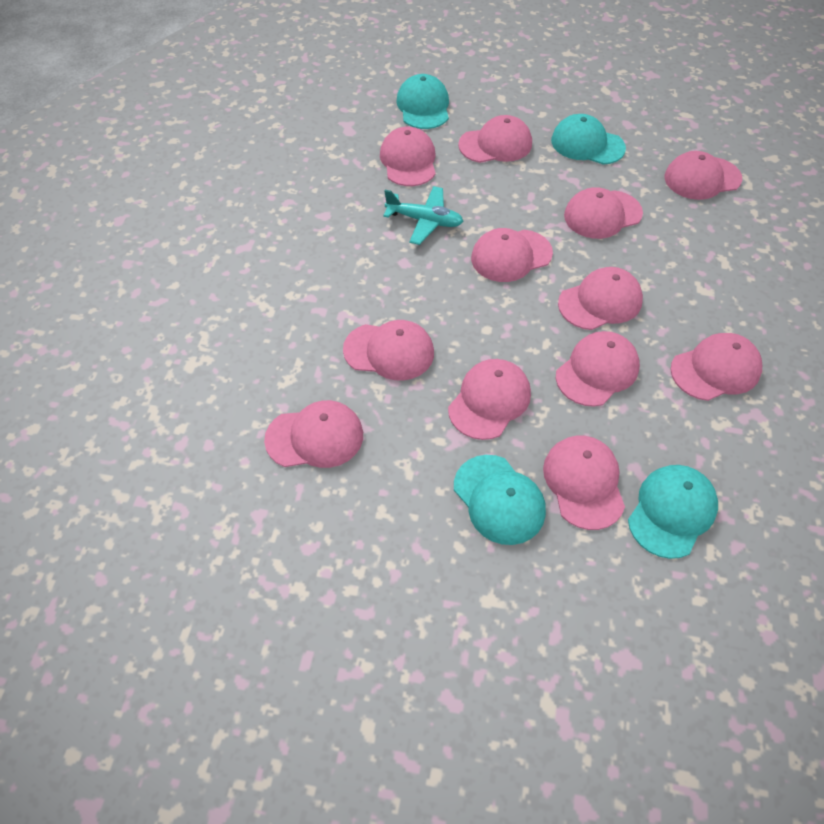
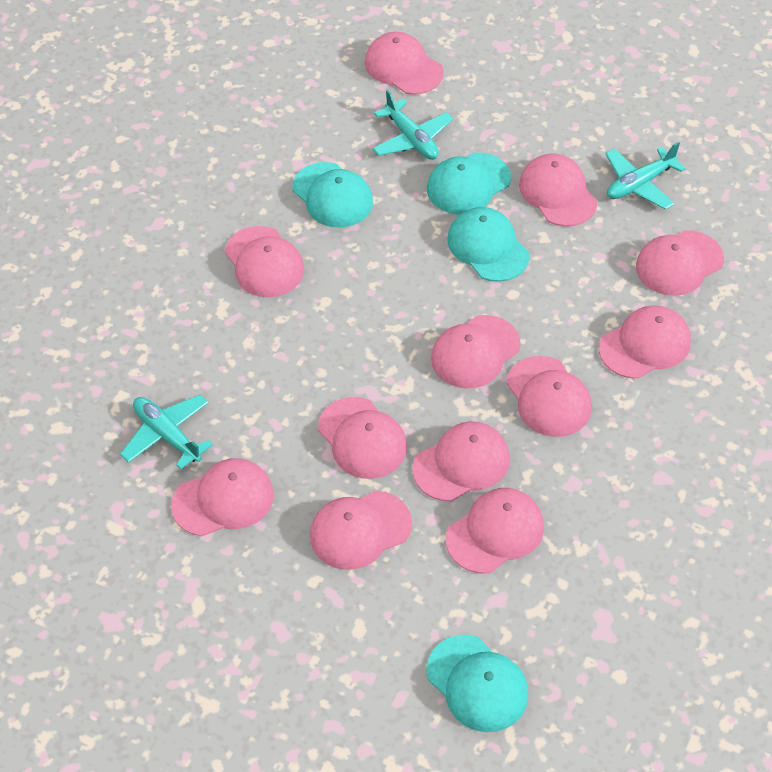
turquoise plane: 1 -> 3

